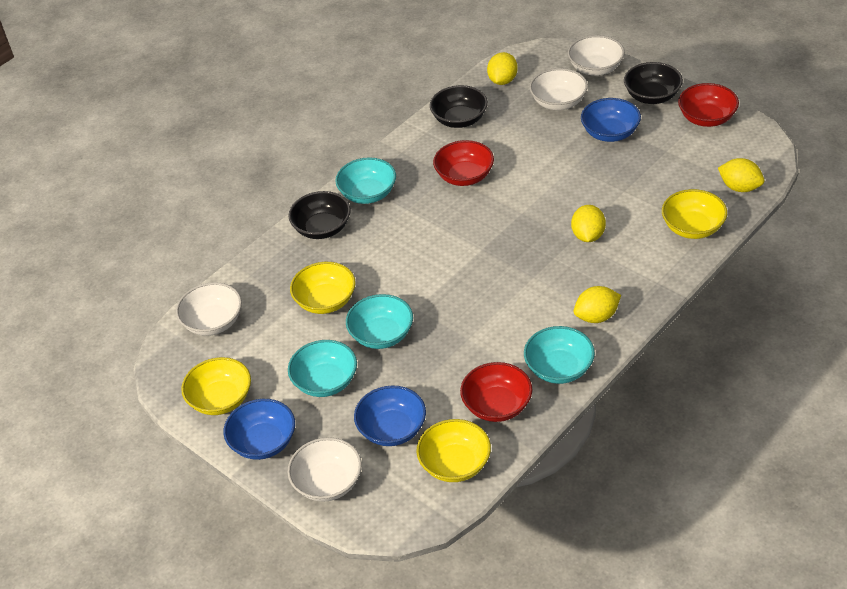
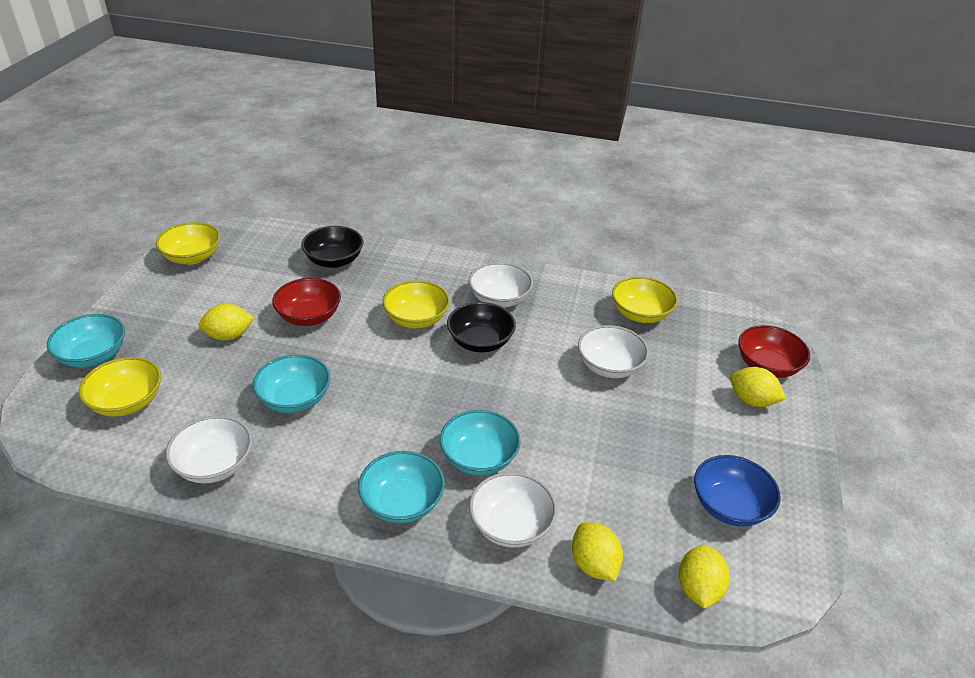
black bowl: 3 -> 2
blue bowl: 3 -> 1
red bowl: 3 -> 2

